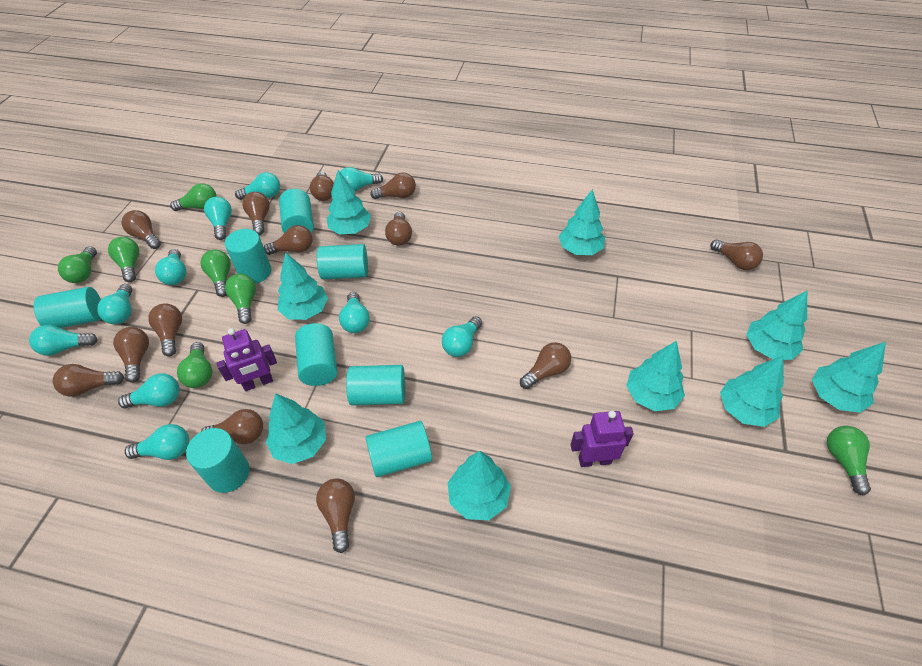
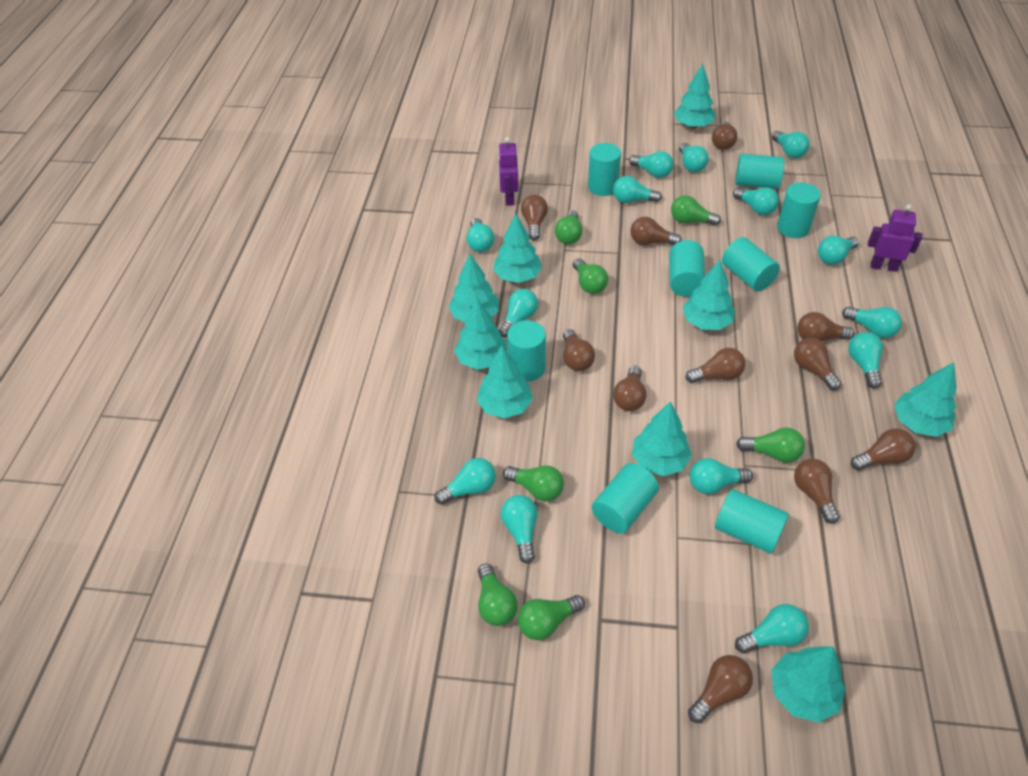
brown light bulb: 13 -> 11
turquoise light bulb: 10 -> 14

